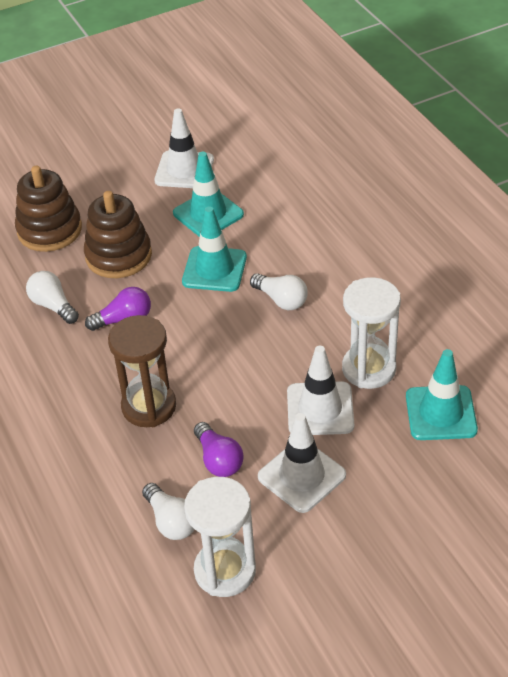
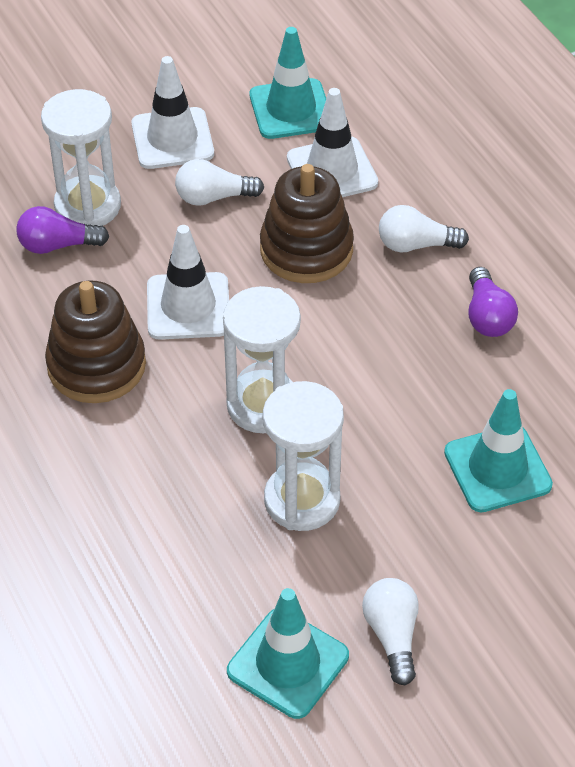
brown hourglass: 1 -> 0
white hourglass: 2 -> 3

